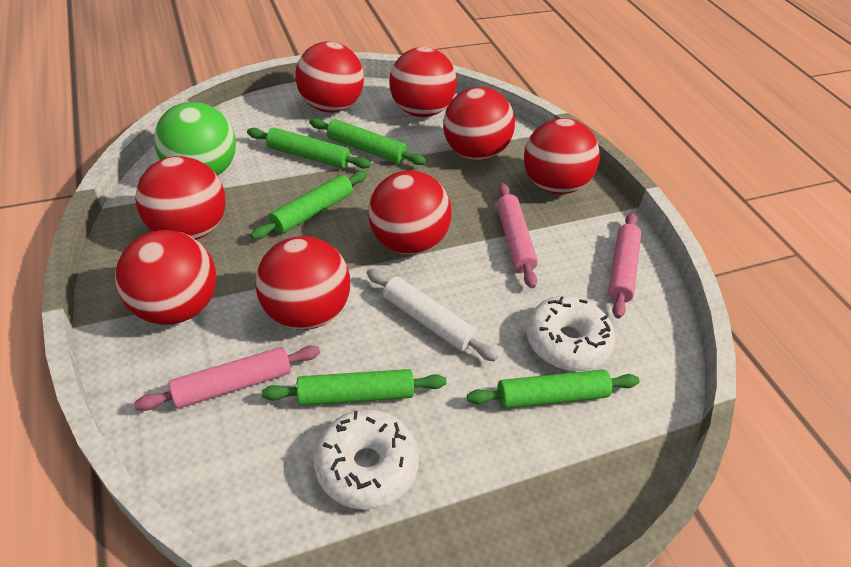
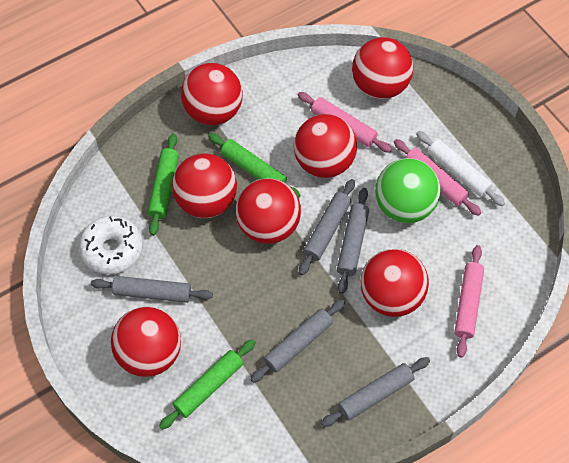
green rolling pin: 5 -> 3
grey rolling pin: 0 -> 5
red ball: 8 -> 7
white donut: 2 -> 1

